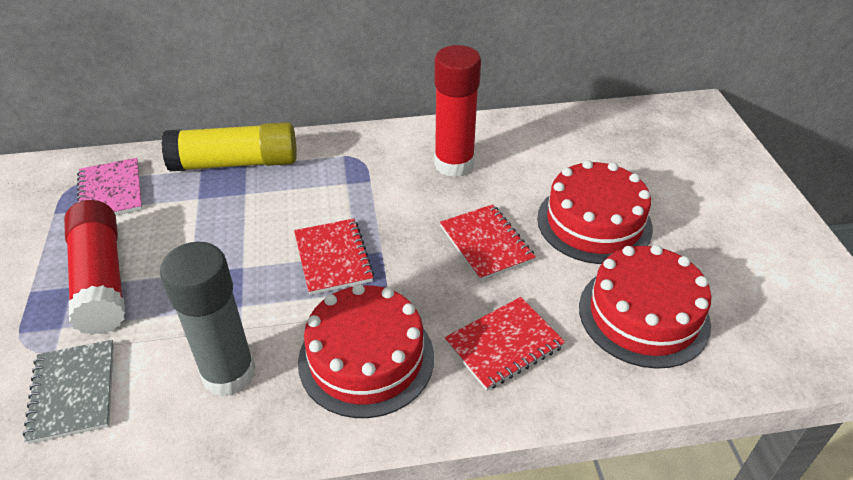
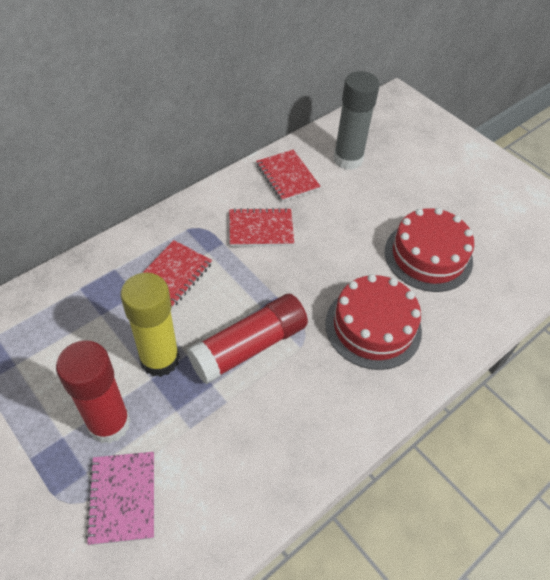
grey notebook: 1 -> 0
red cake: 3 -> 2

